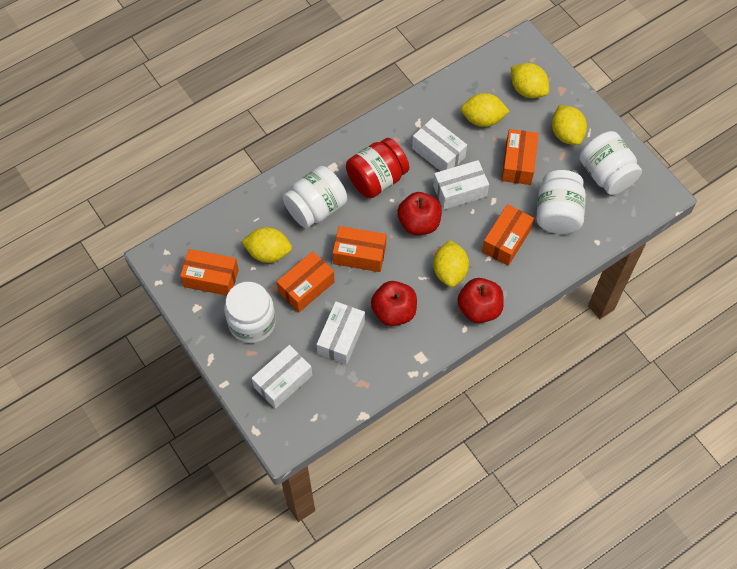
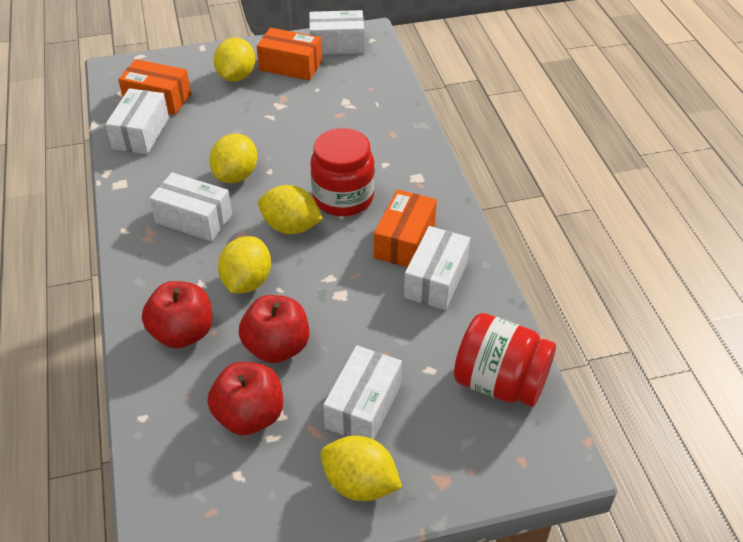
orange box: 5 -> 3
red jar: 1 -> 2
white box: 4 -> 5
white jar: 4 -> 0

